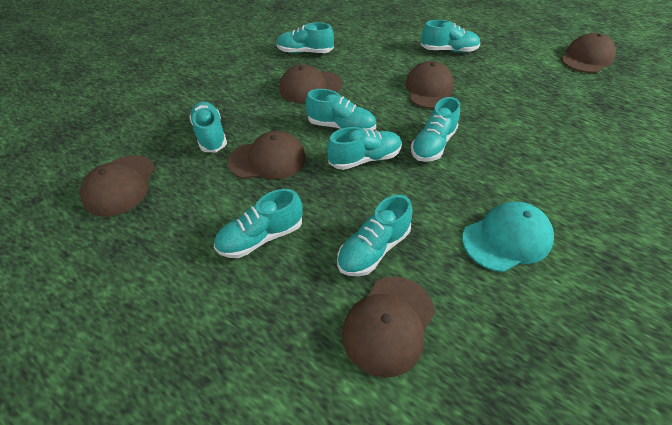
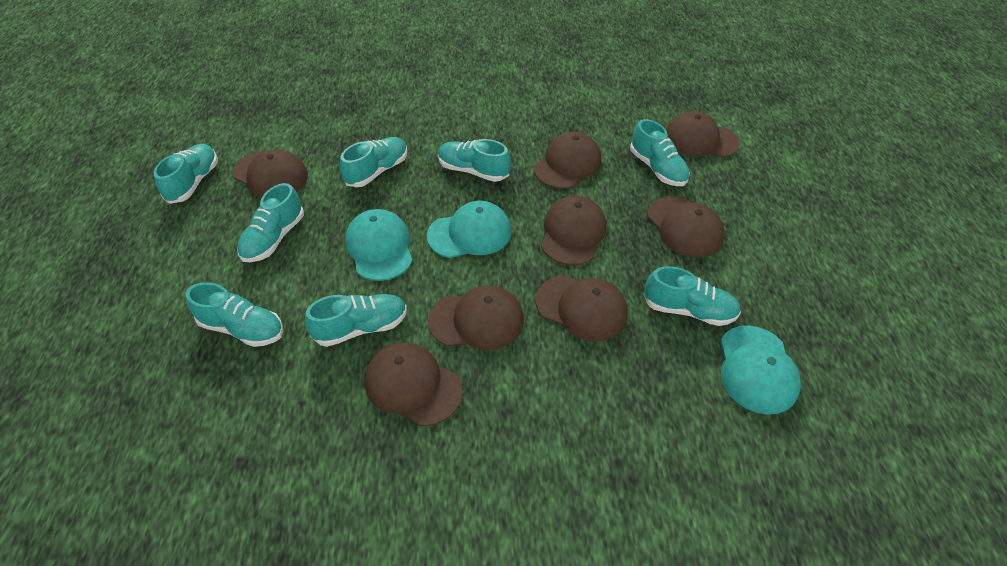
brown cap: 6 -> 8
turquoise cap: 1 -> 3

